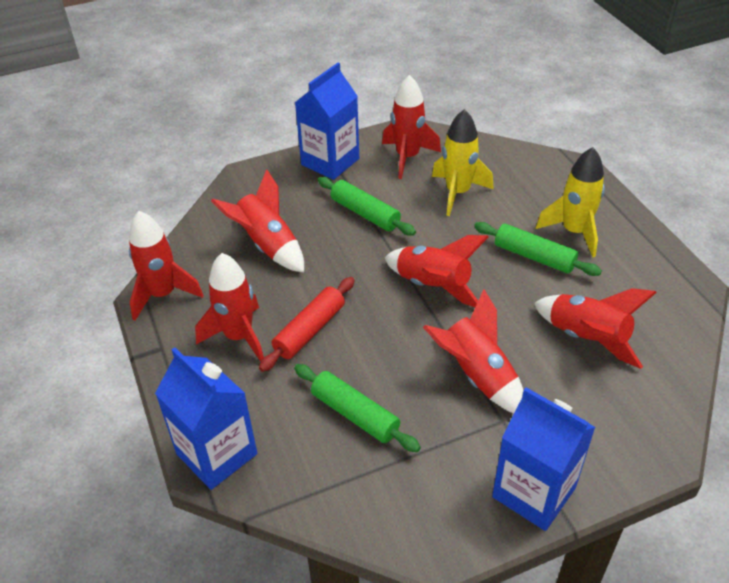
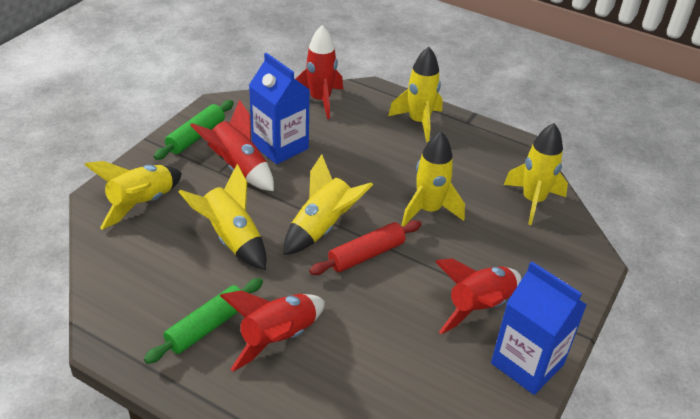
blue carton: 3 -> 2
green rolling pin: 3 -> 2
red rocket: 7 -> 4
yellow rocket: 2 -> 6

